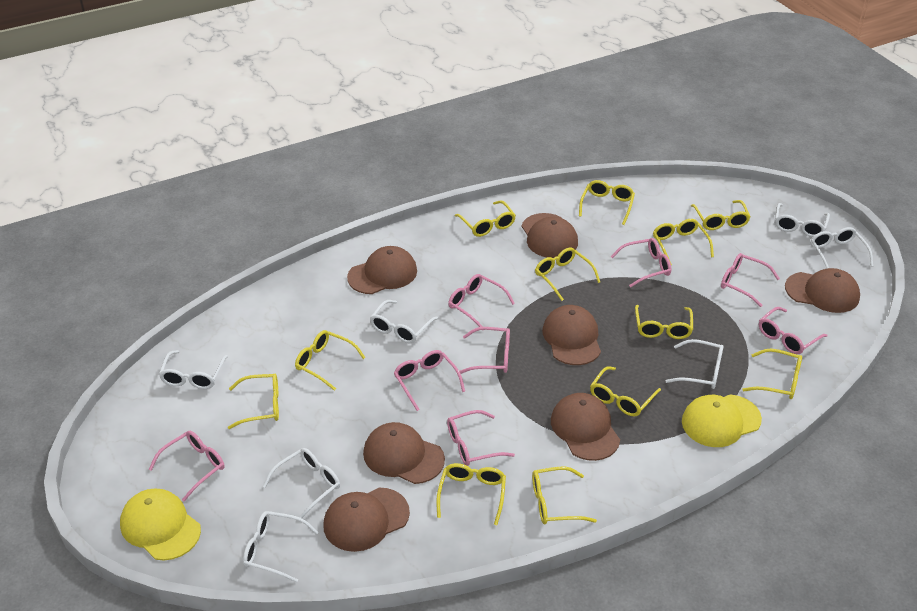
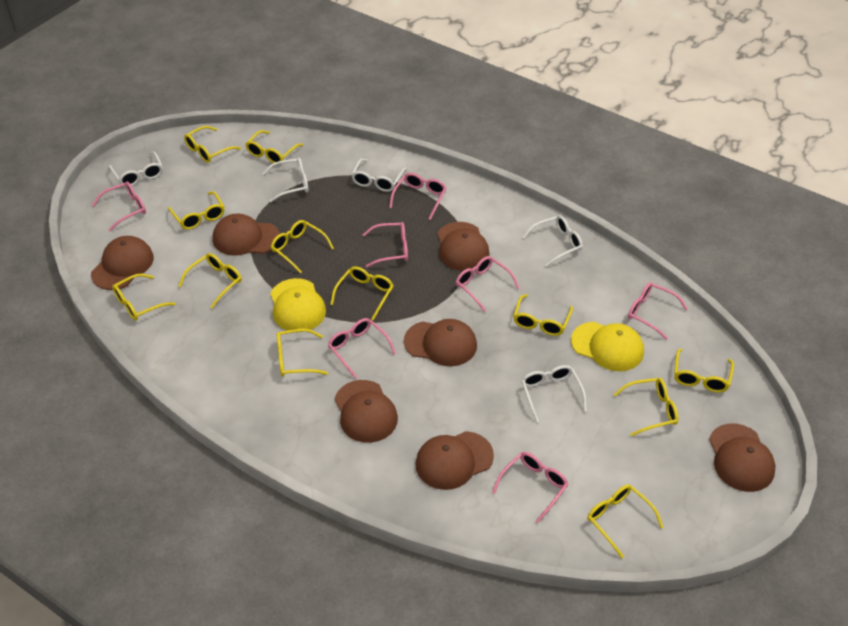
pink glasses: 8 -> 7
white glasses: 7 -> 5

